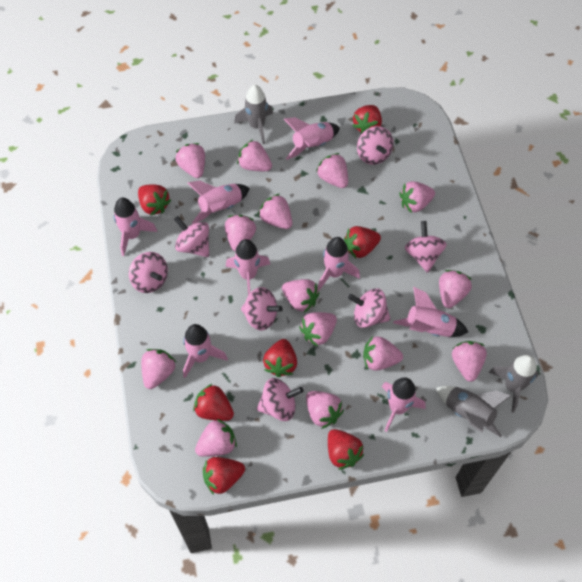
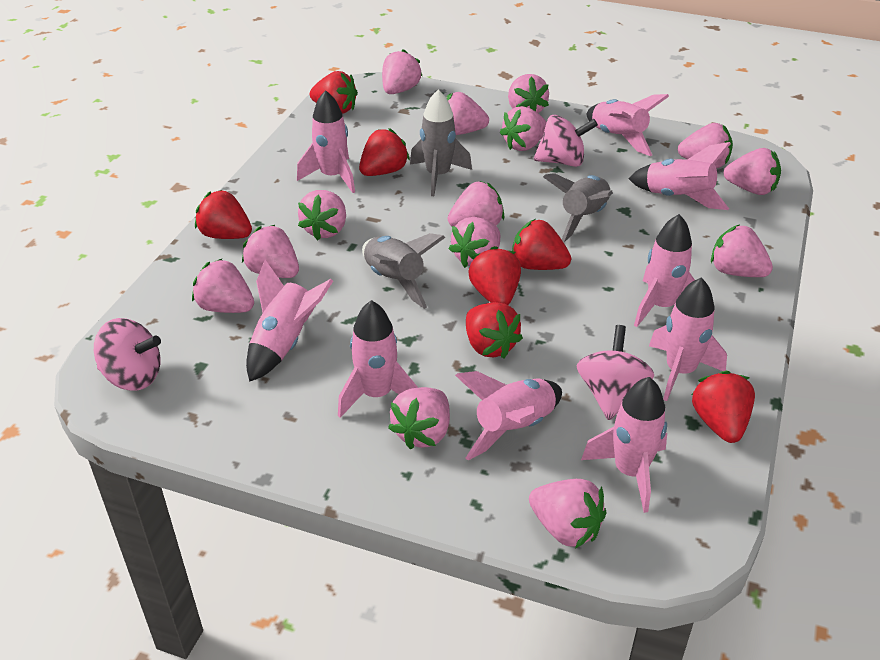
pink rocket: 8 -> 9
pink spinning top: 7 -> 3

